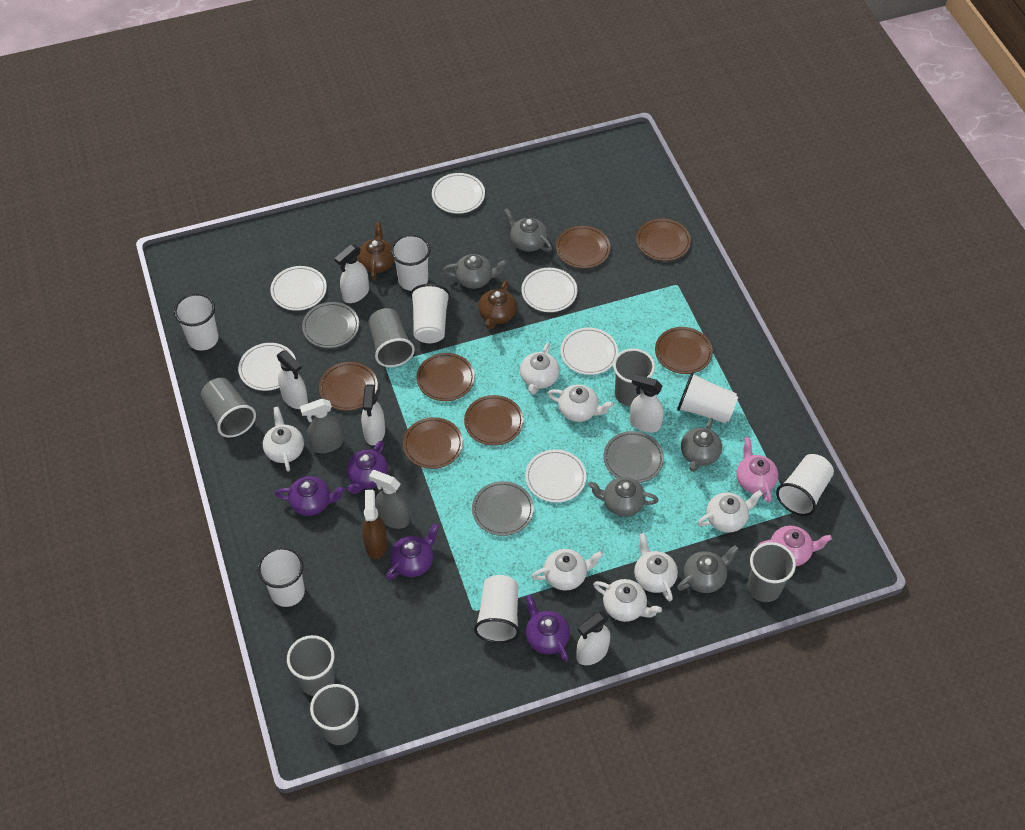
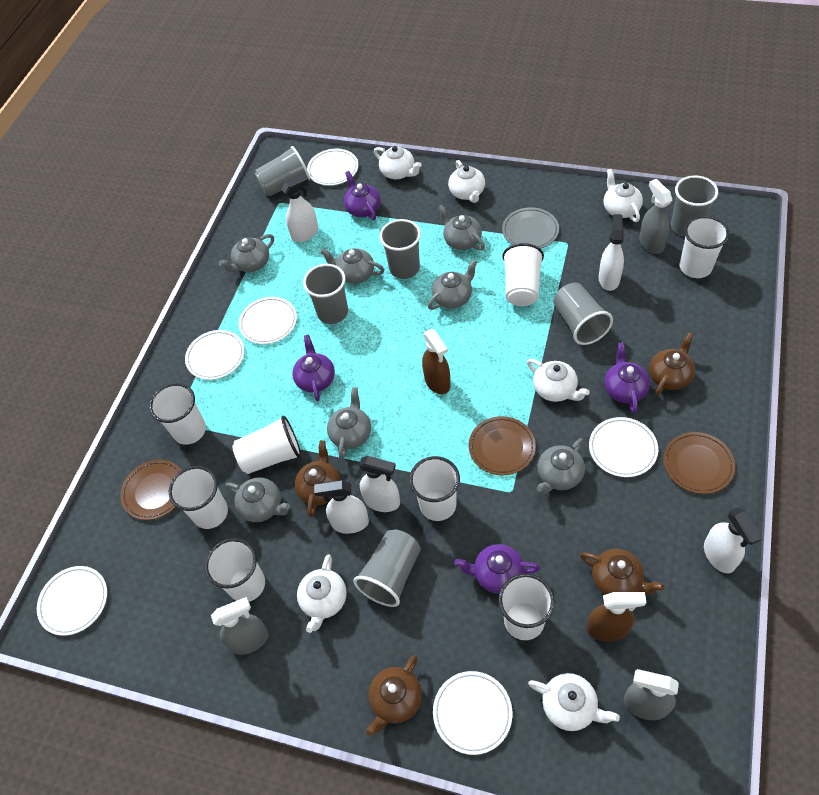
brown plate: 7 -> 3
brown spray bottle: 1 -> 2
brown teapot: 2 -> 4
grey plate: 3 -> 1
grey spray bottle: 2 -> 3
grey teapot: 5 -> 7
pink teapot: 2 -> 0
white cup: 7 -> 8
white teapot: 7 -> 6

